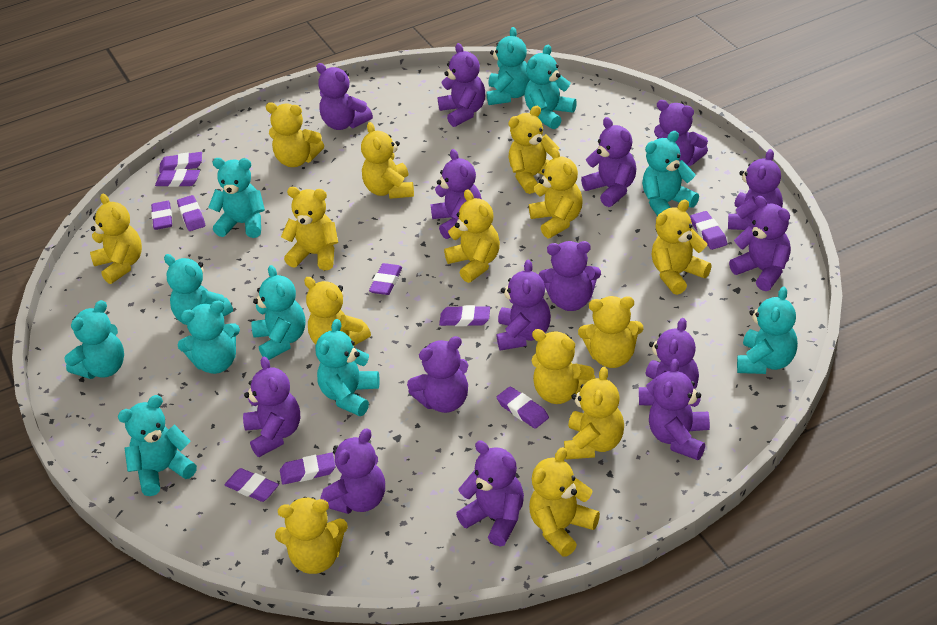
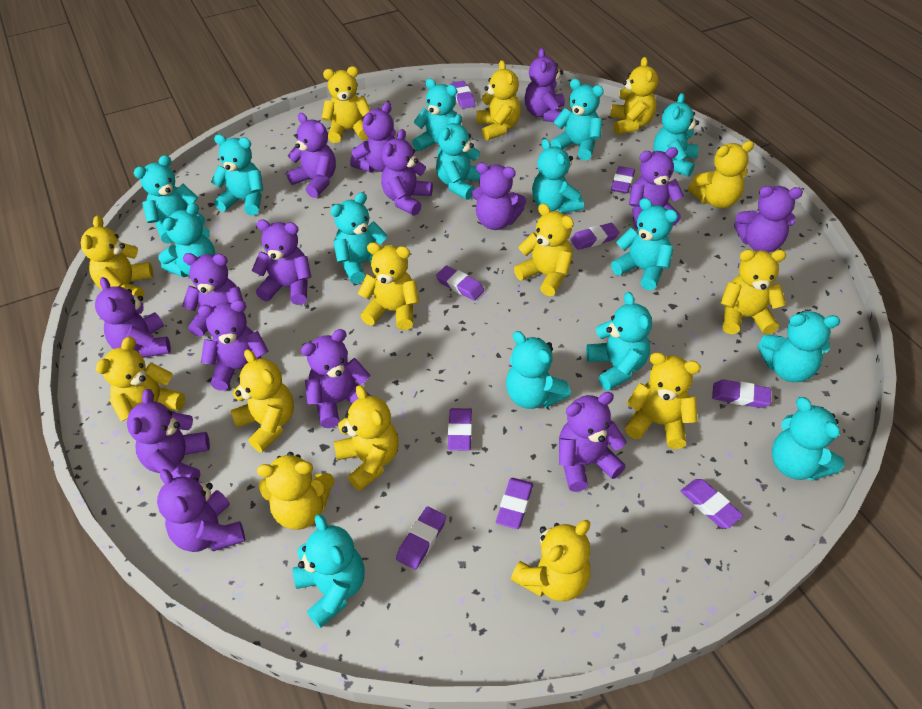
purple eraser: 10 -> 9
turquoise teddy bear: 11 -> 15

